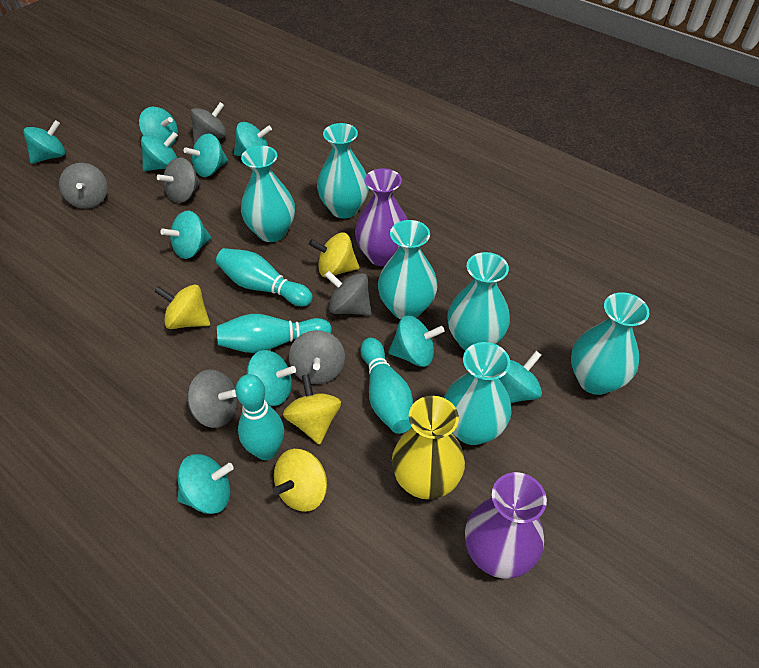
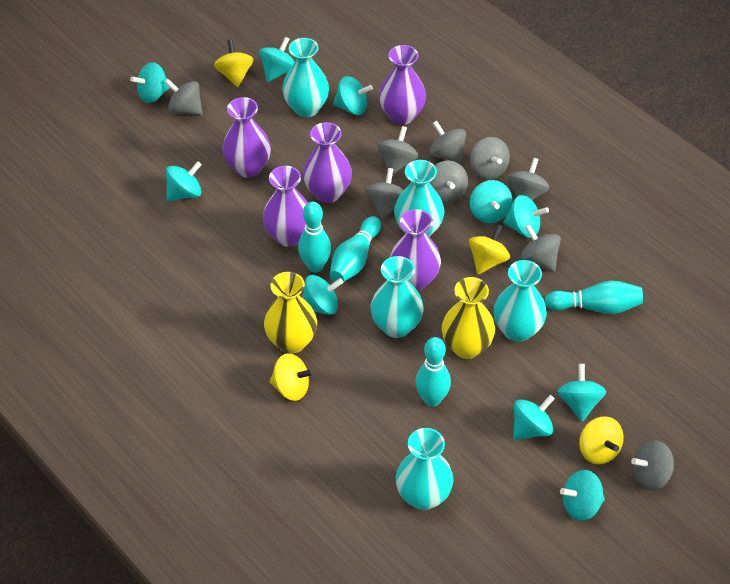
grey spinning top: 6 -> 9
purple vase: 2 -> 5
turquoise vase: 6 -> 5
yellow vase: 1 -> 2

